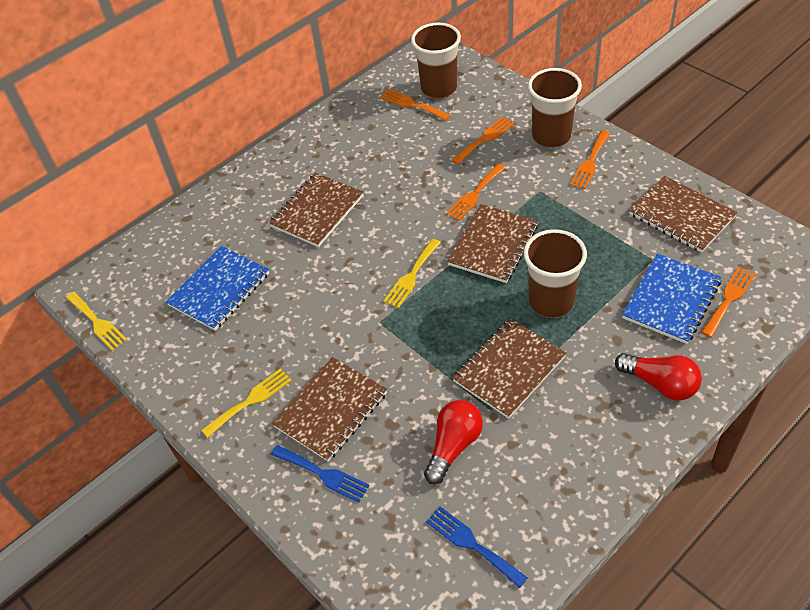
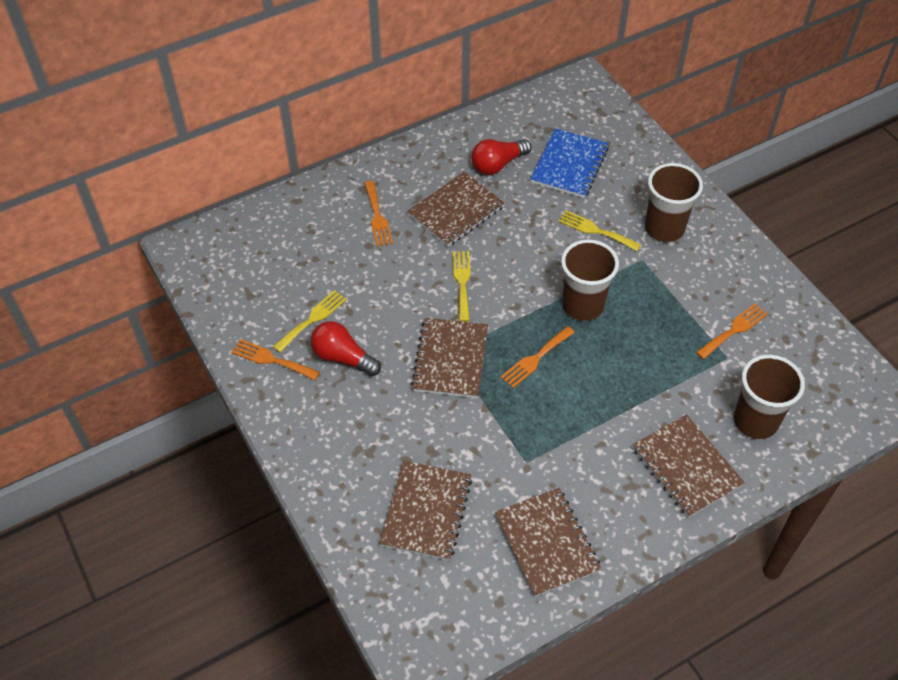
blue fork: 2 -> 0
blue notebook: 2 -> 1
orange fork: 5 -> 4

